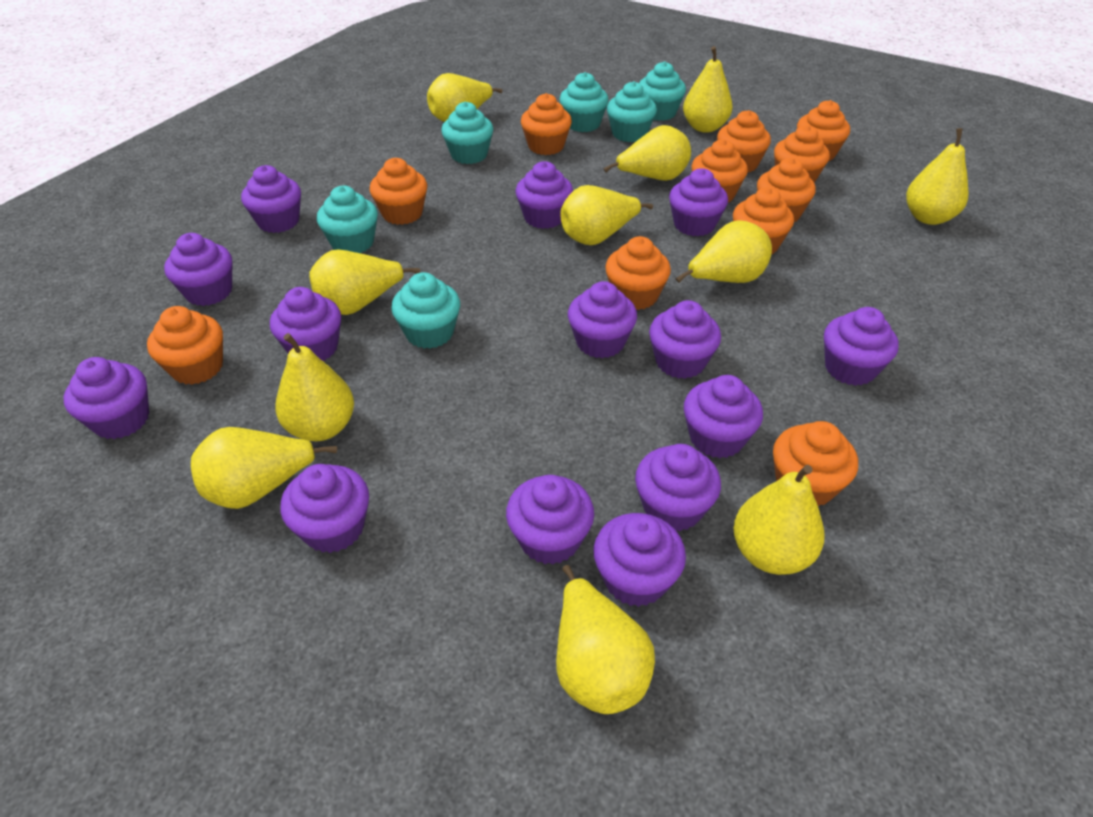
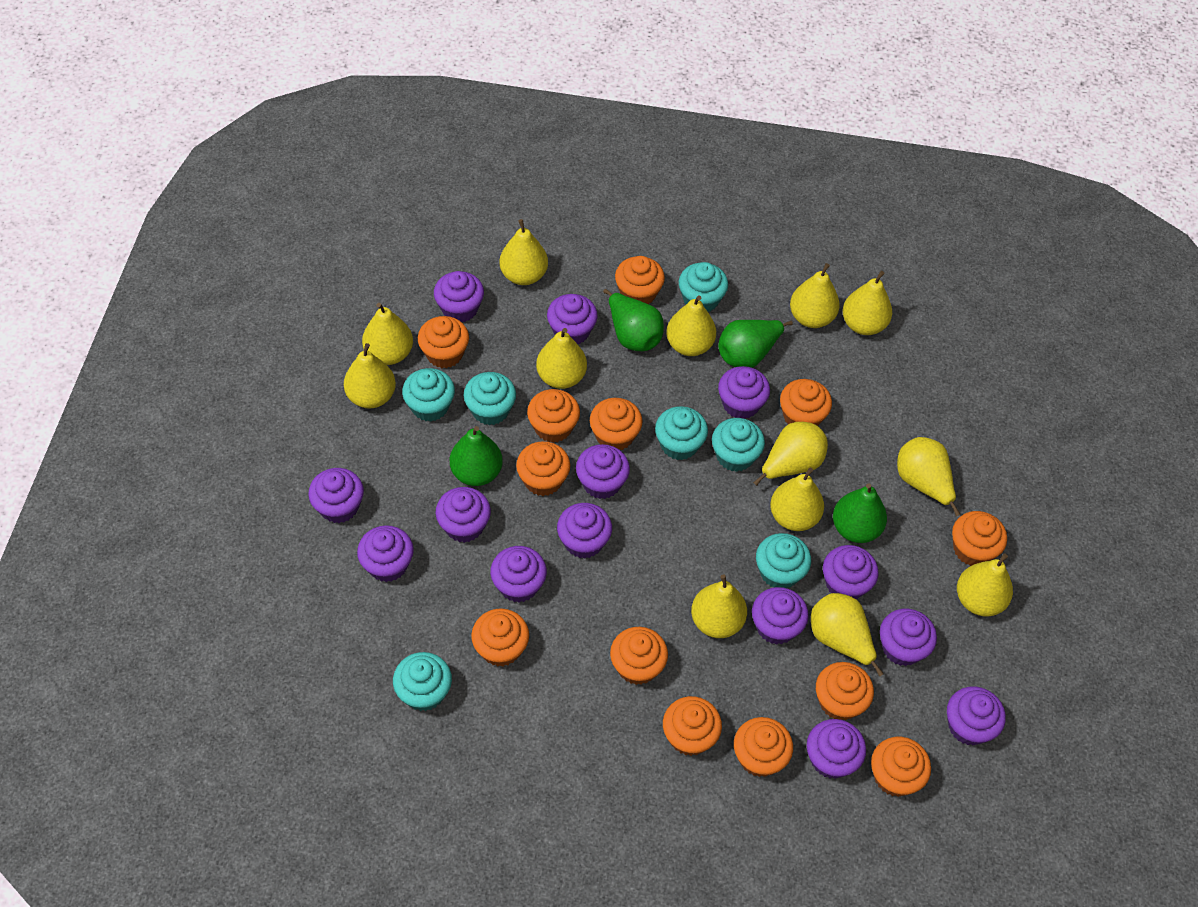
green pear: 0 -> 4
orange cupcake: 11 -> 13
turquoise cupcake: 6 -> 7
yellow pear: 11 -> 13

